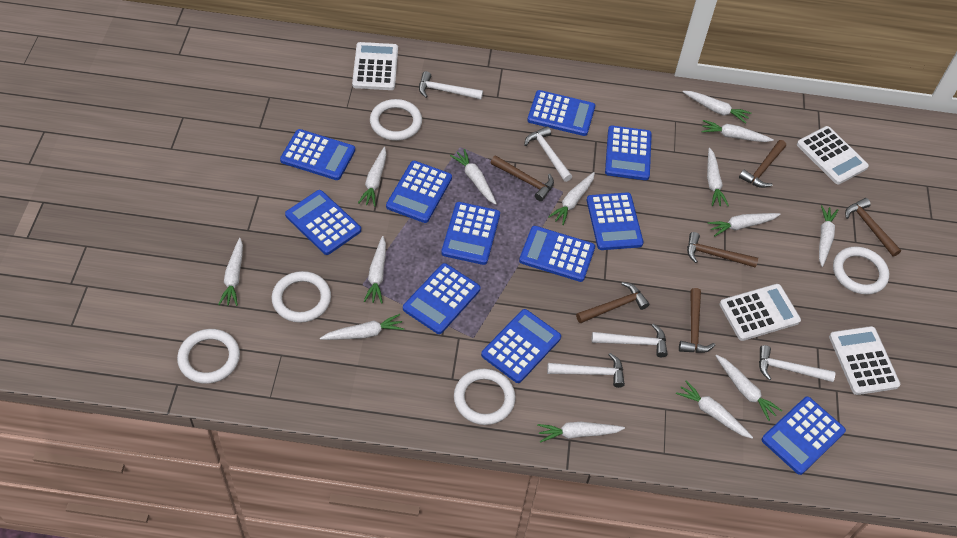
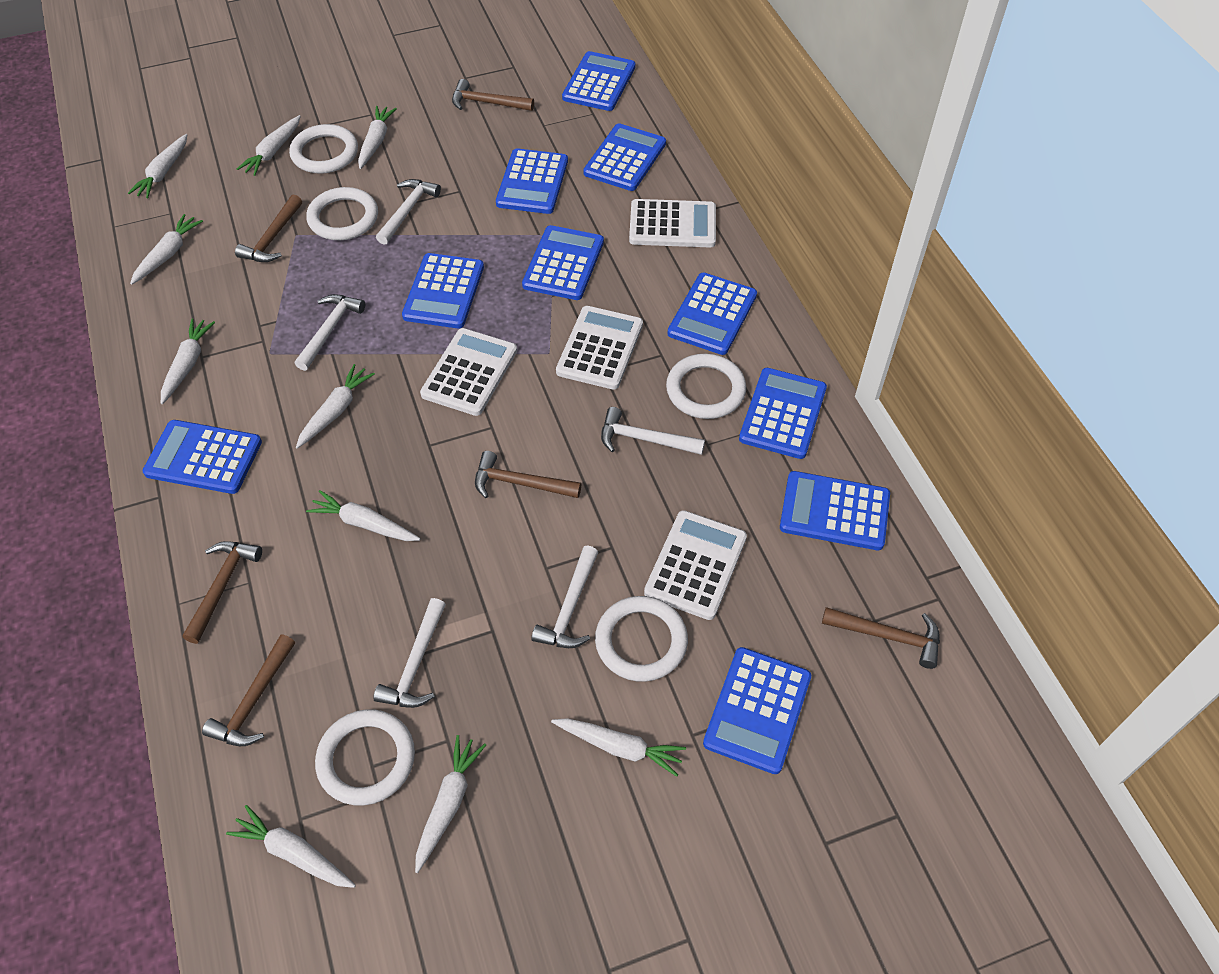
blue calculator: 11 -> 10
white carrot: 14 -> 10

